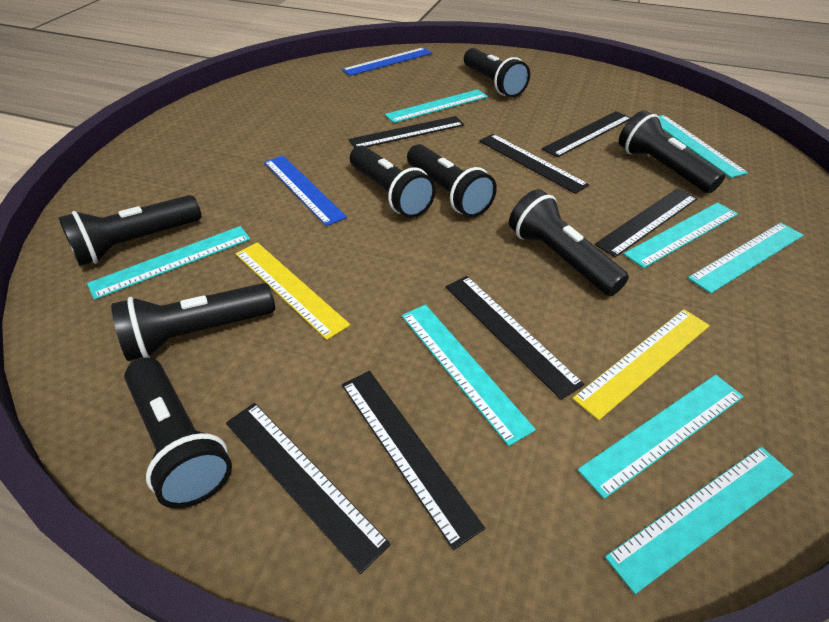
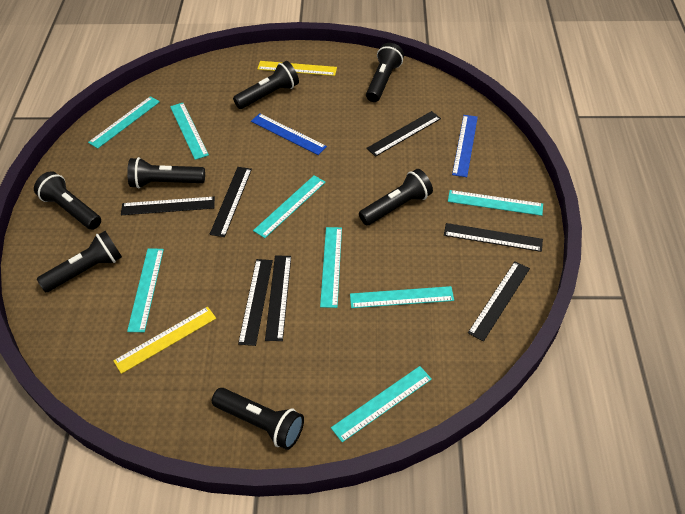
black flashlight: 8 -> 7

